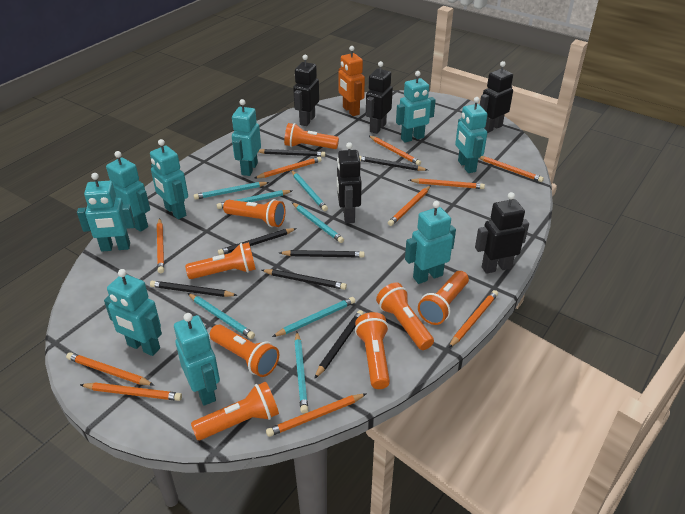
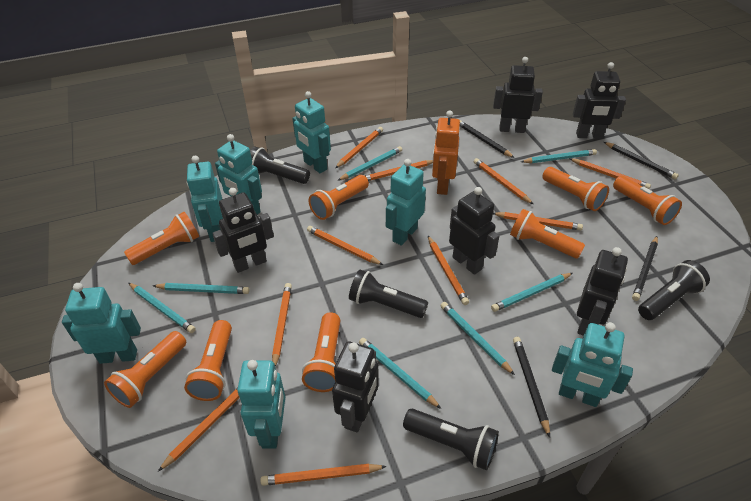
black flashlight: 0 -> 4
black pencil: 7 -> 4
black robot: 5 -> 6
turquoise robot: 9 -> 7

